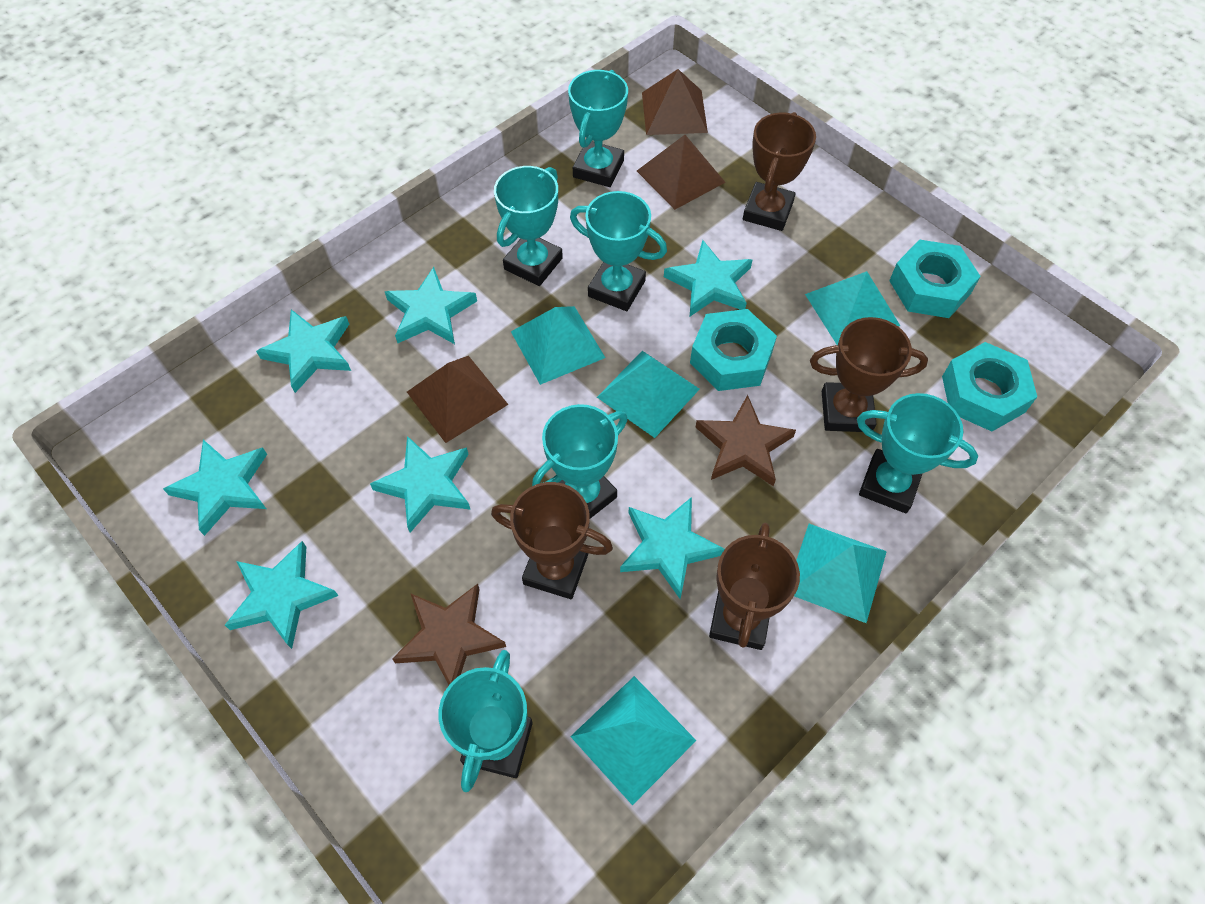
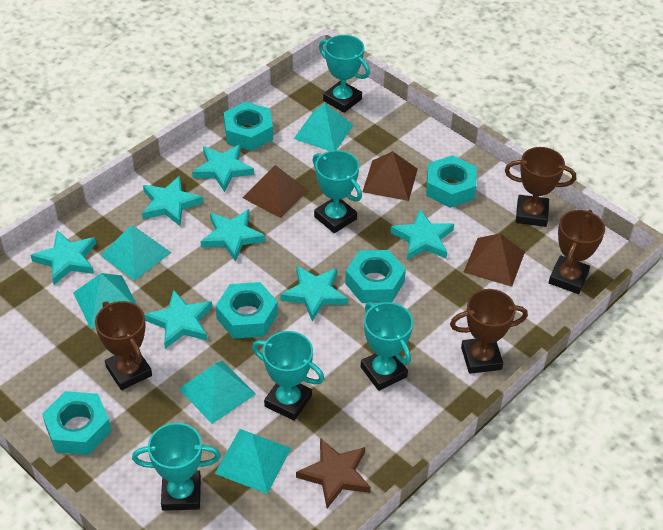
brown star: 2 -> 1
turquoise nut: 3 -> 5
turquoise trophy: 6 -> 5

